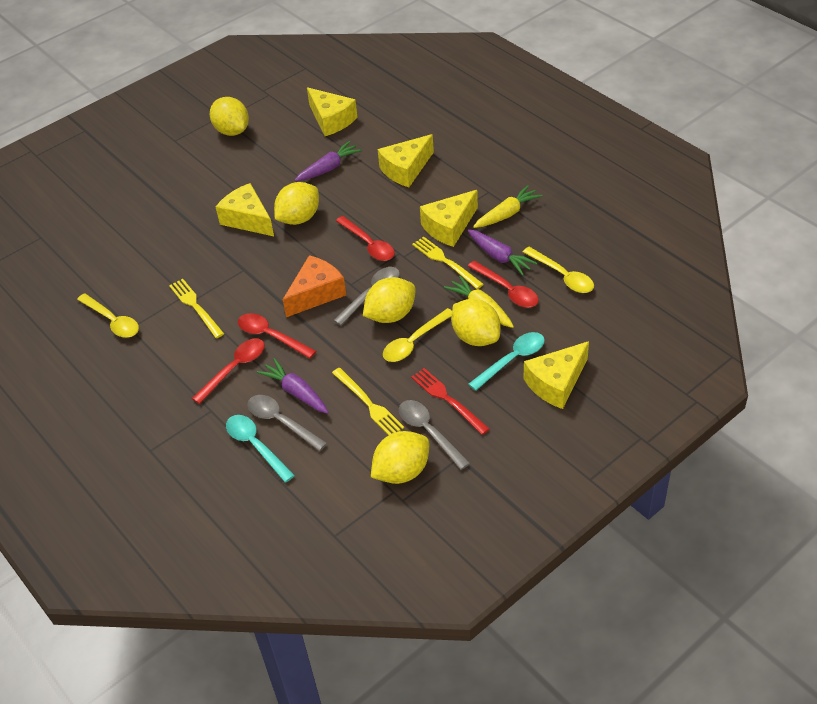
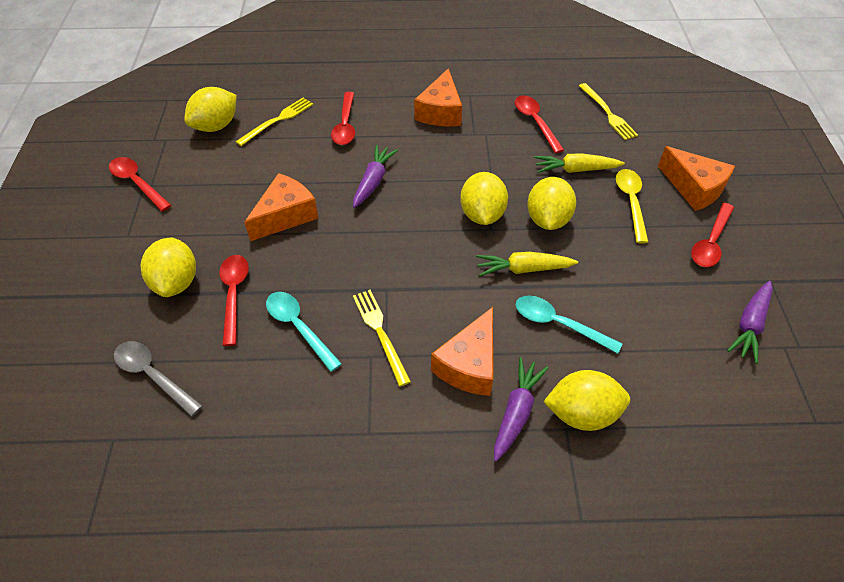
grey spoon: 3 -> 1
orange cheese: 1 -> 4
red fork: 1 -> 0
red spoon: 4 -> 5
yellow cheese: 5 -> 0
yellow spoon: 3 -> 1

